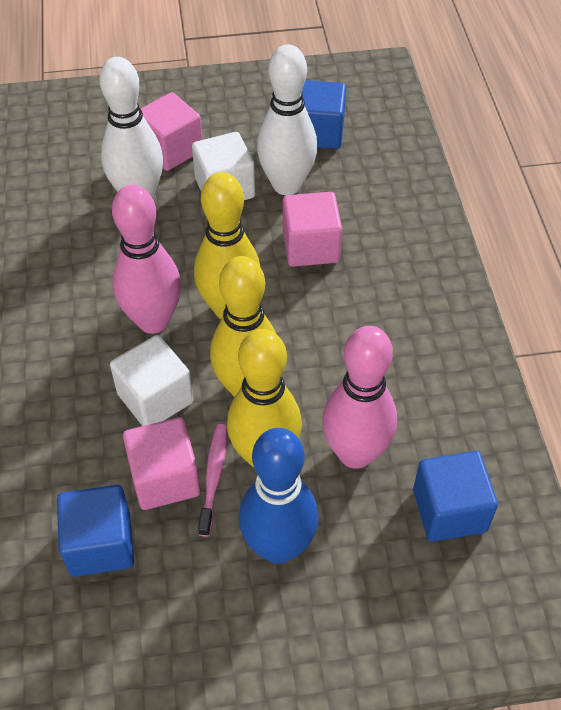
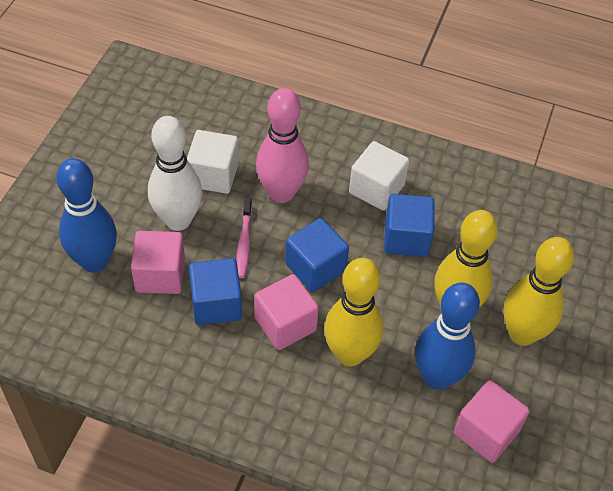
blue bowling pin: 1 -> 2
pink bowling pin: 2 -> 1
white bowling pin: 2 -> 1

